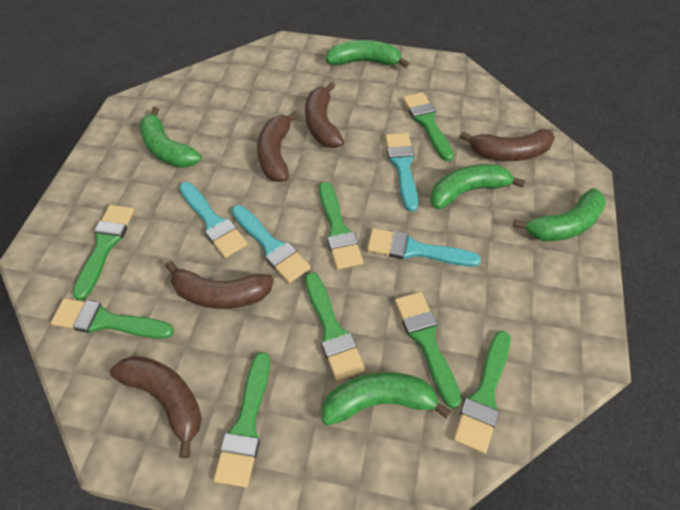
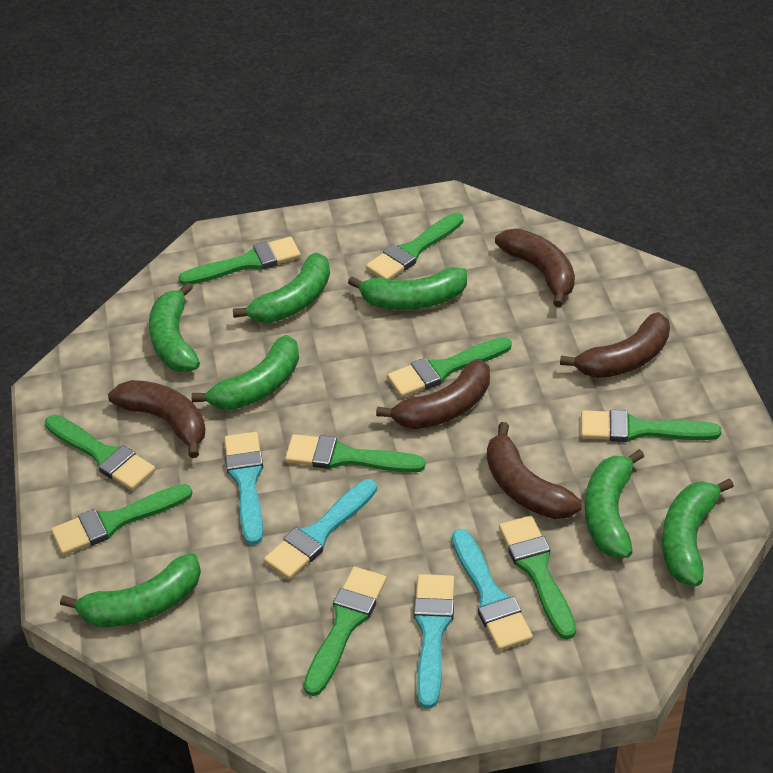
green banana: 5 -> 7
green brush: 8 -> 9

